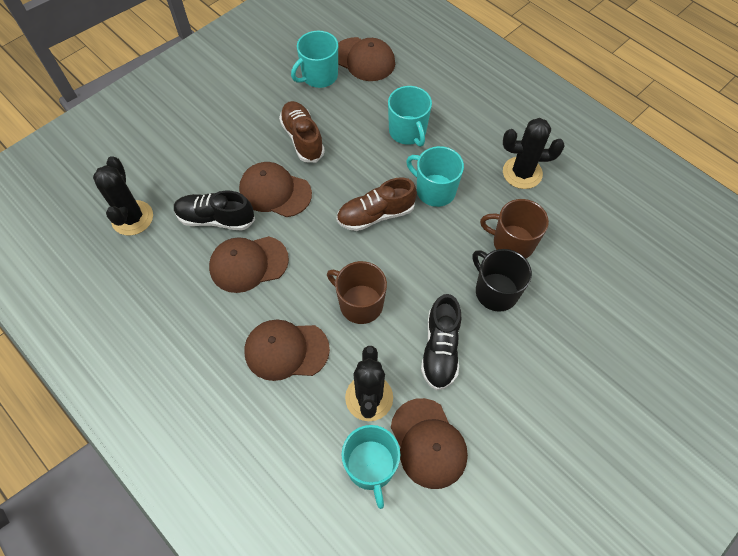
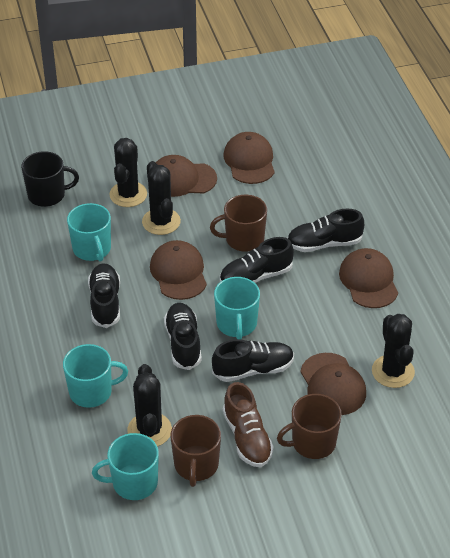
black cactus: 3 -> 4
black shoe: 2 -> 5
brown mug: 2 -> 3
brown shoe: 2 -> 1

